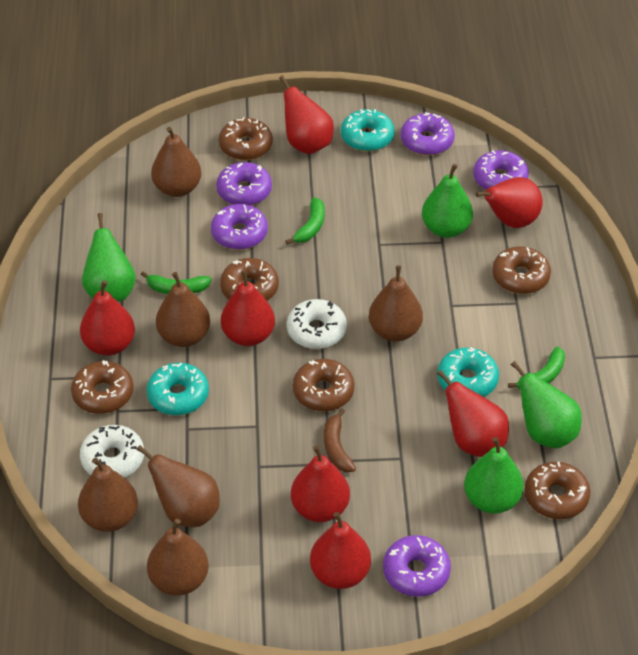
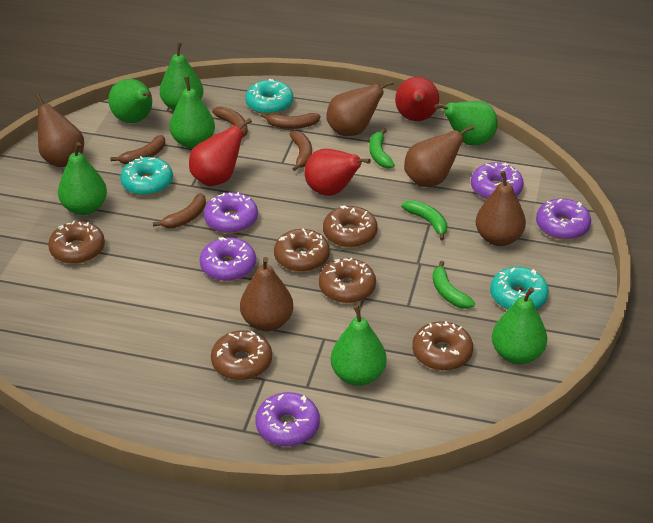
brown banana: 1 -> 5
brown pear: 6 -> 5
green pear: 4 -> 7
red pear: 7 -> 3
white donut: 2 -> 0

